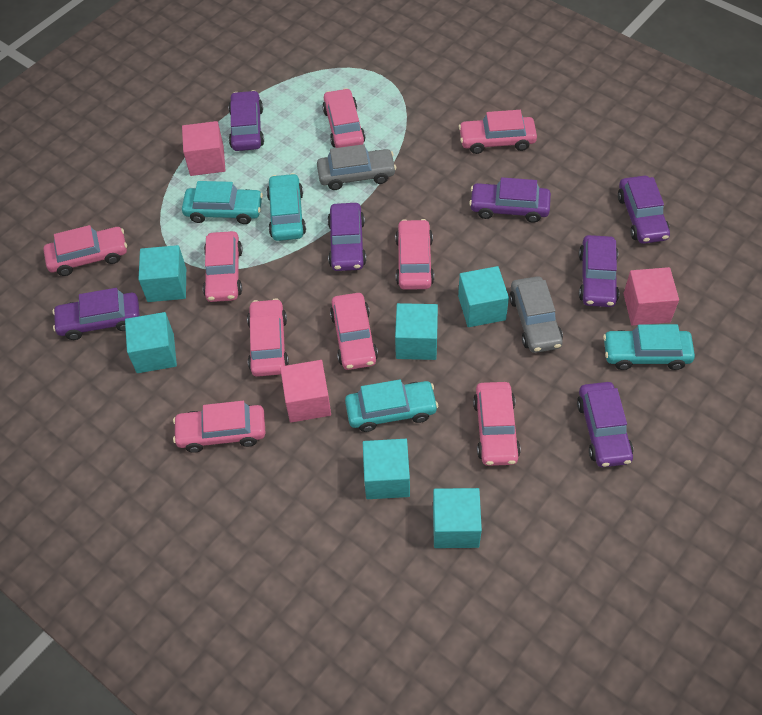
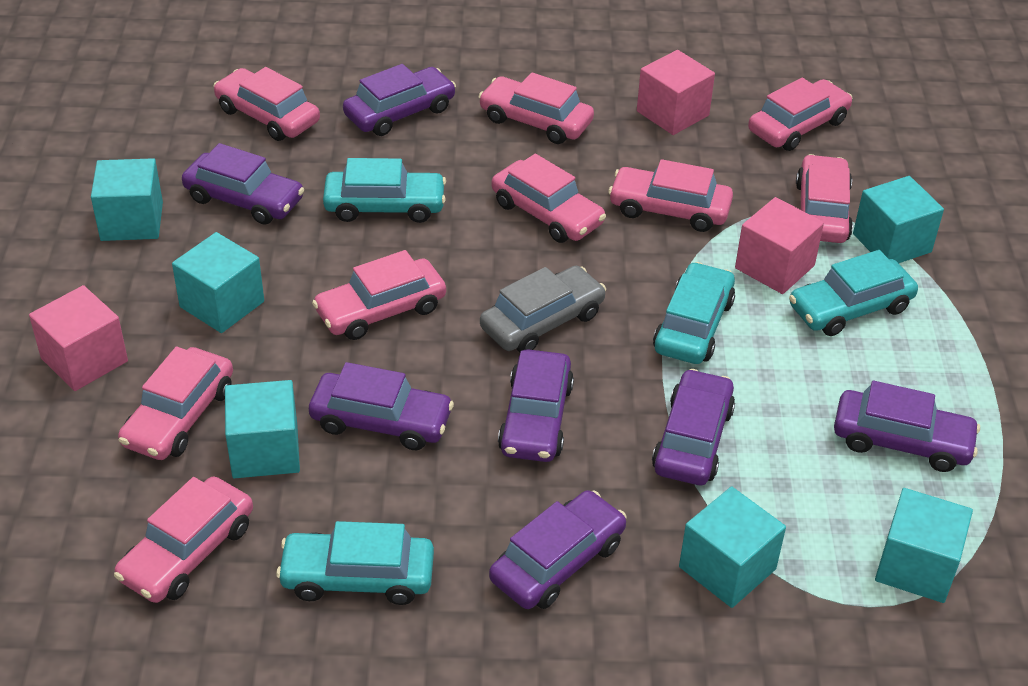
grey car: 2 -> 1

